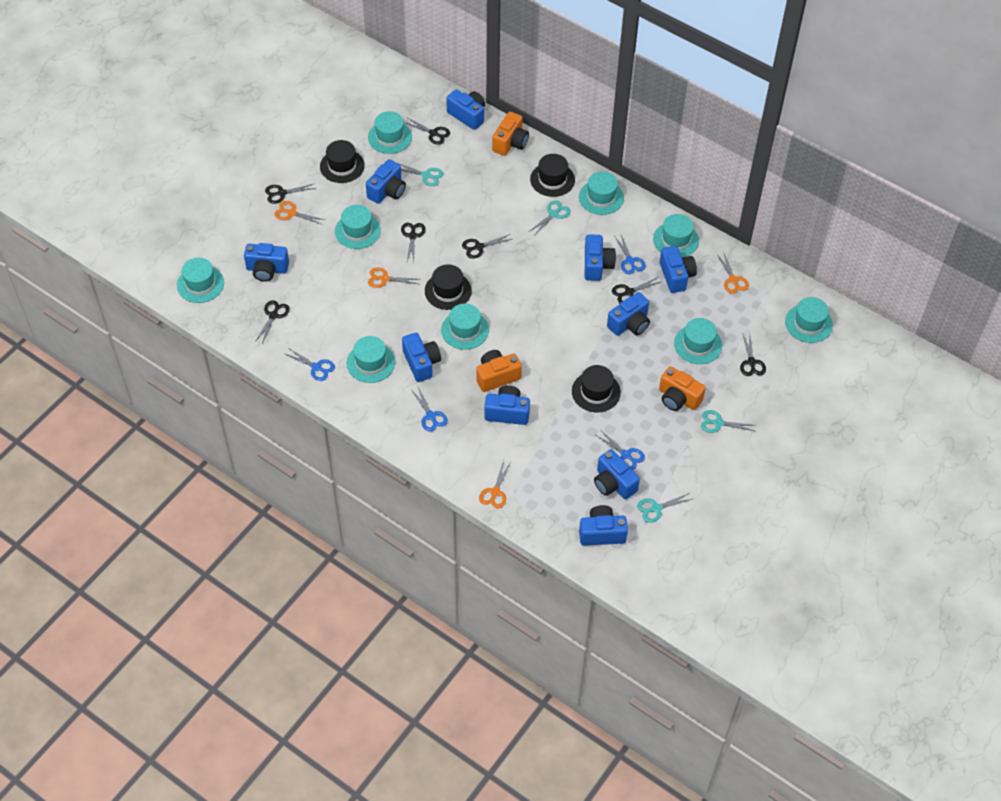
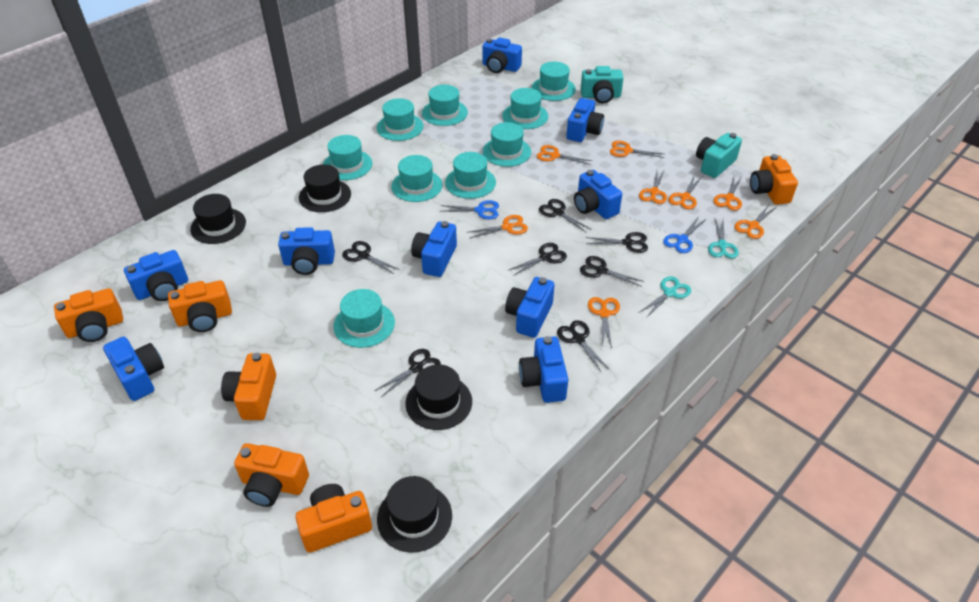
blue camera: 10 -> 9
blue scissors: 4 -> 2
orange camera: 3 -> 6
orange scissors: 4 -> 8
turquoise camera: 0 -> 2
turquoise scissors: 4 -> 2

